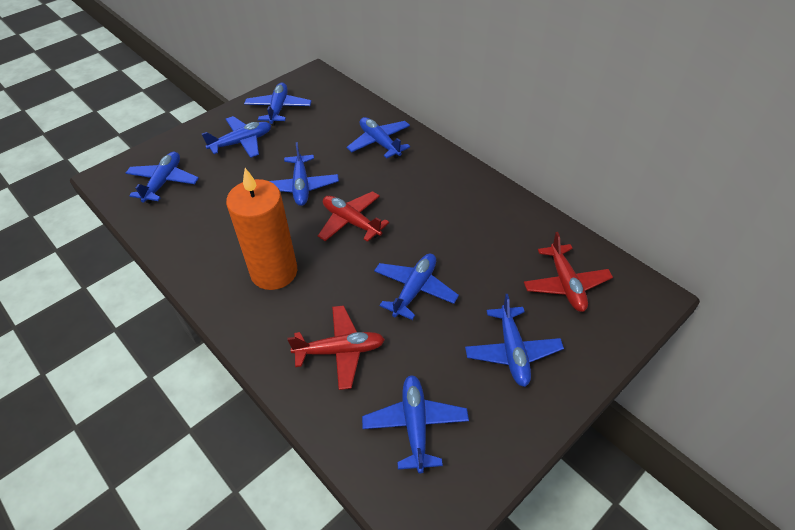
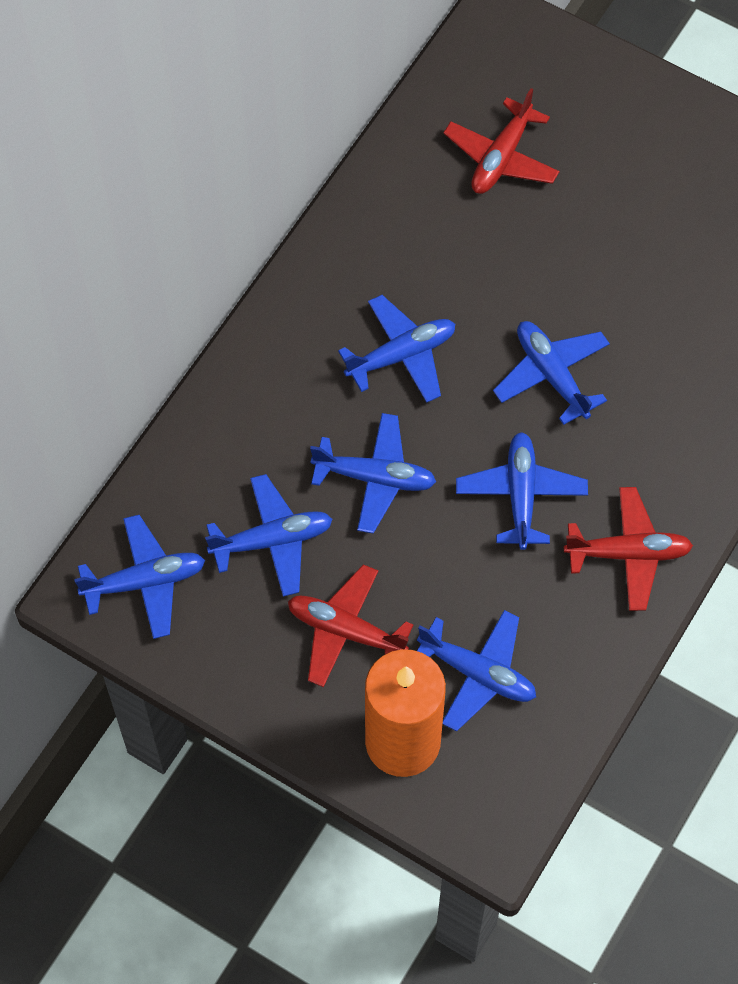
blue plane: 8 -> 7

